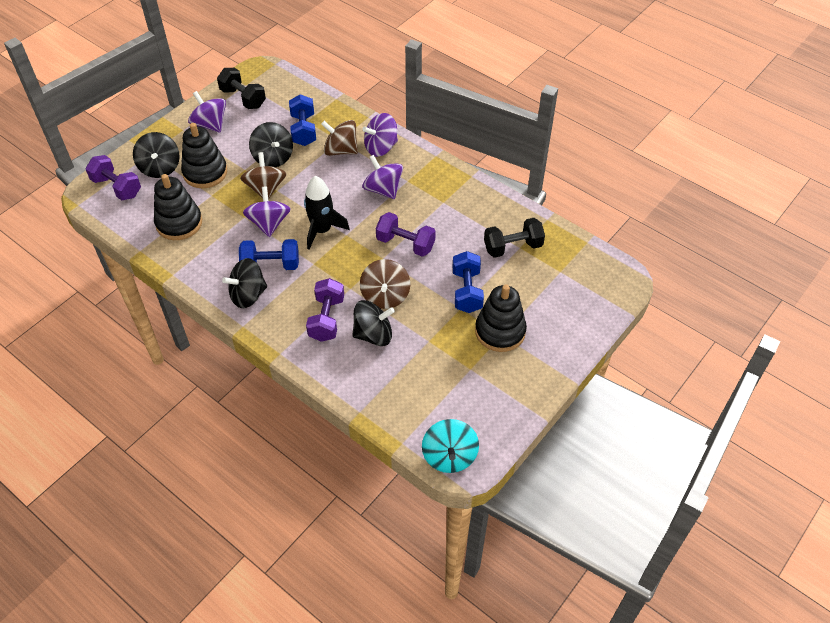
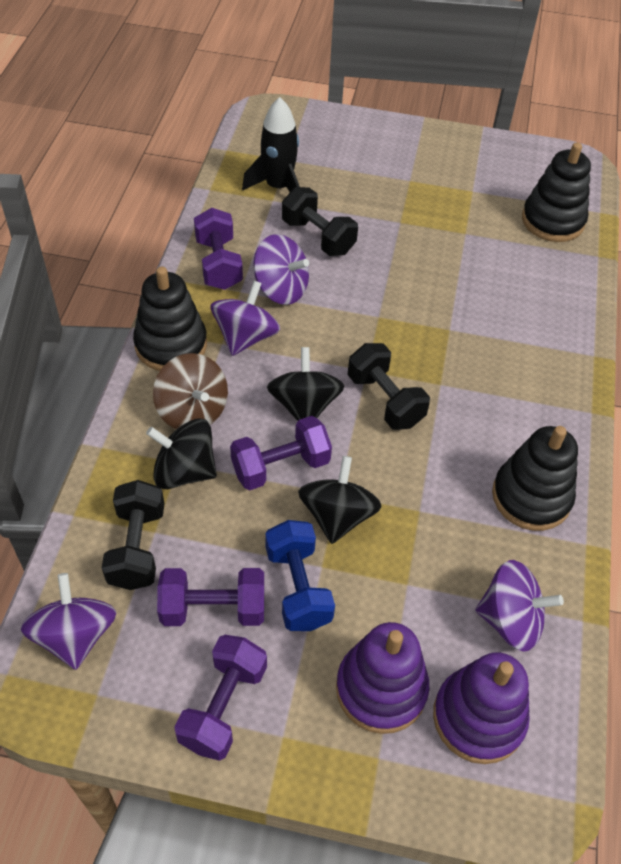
black dumbbell: 2 -> 3
black spinning top: 4 -> 3
blue dumbbell: 3 -> 1
brown spinning top: 3 -> 1
purple dumbbell: 3 -> 4
purple stacking toy: 0 -> 2
turquoise spinning top: 1 -> 0

